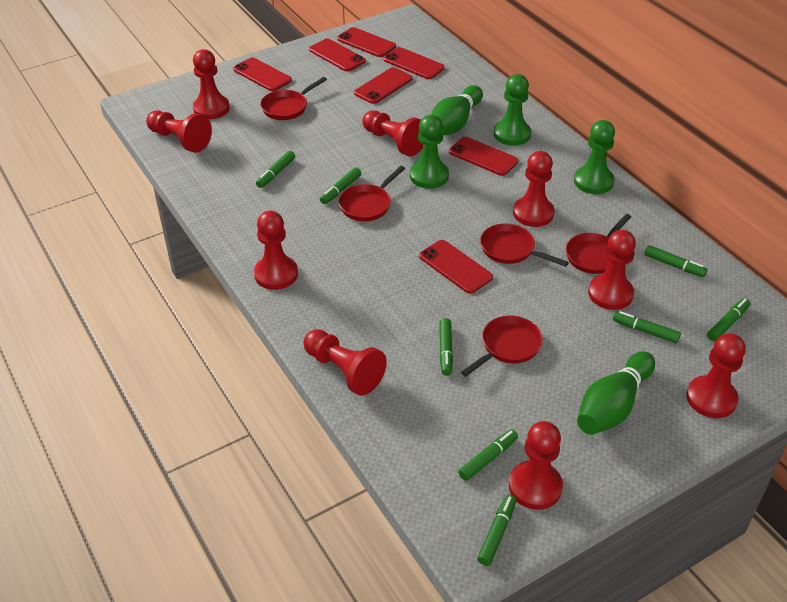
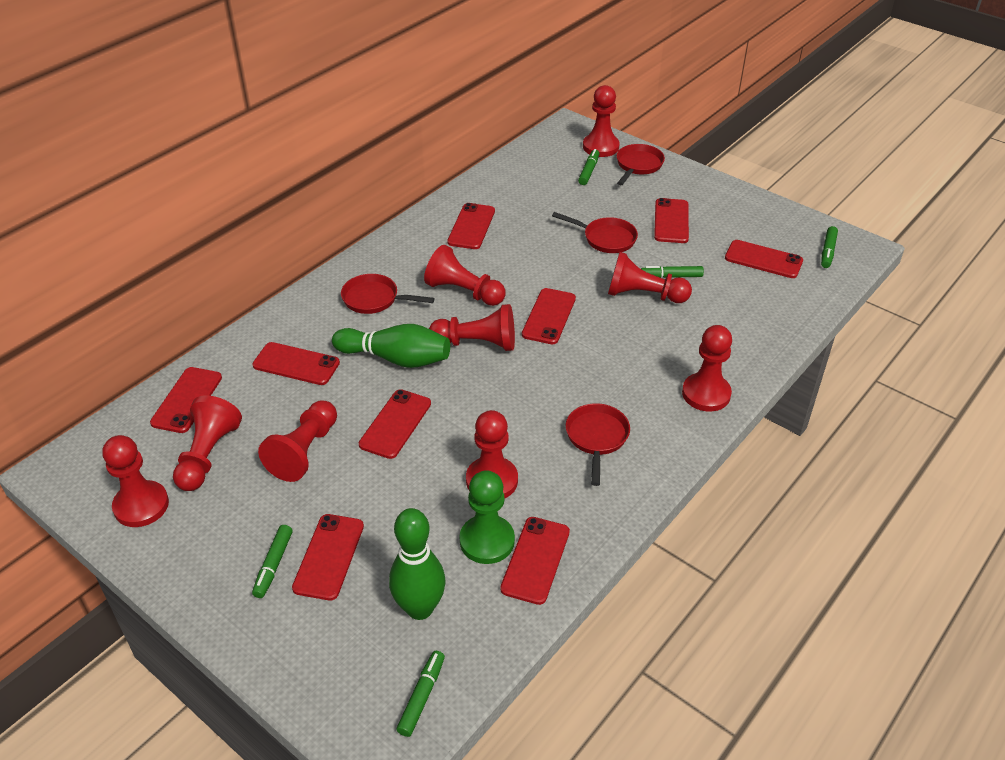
green marker: 8 -> 5
green pawn: 3 -> 1
red pan: 5 -> 4
red phone: 7 -> 9

